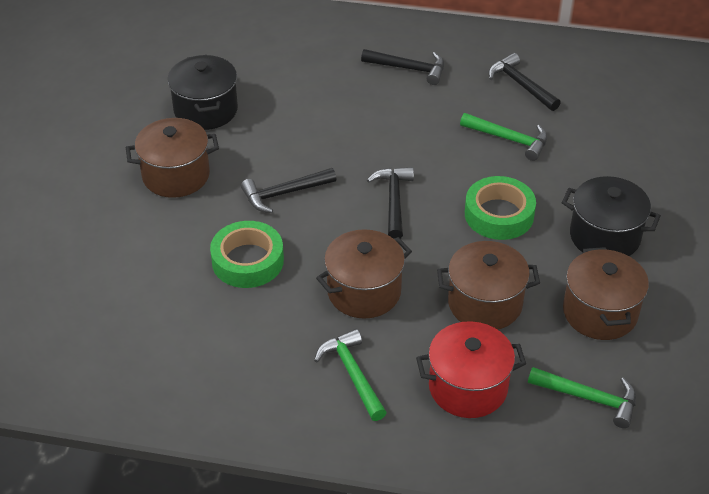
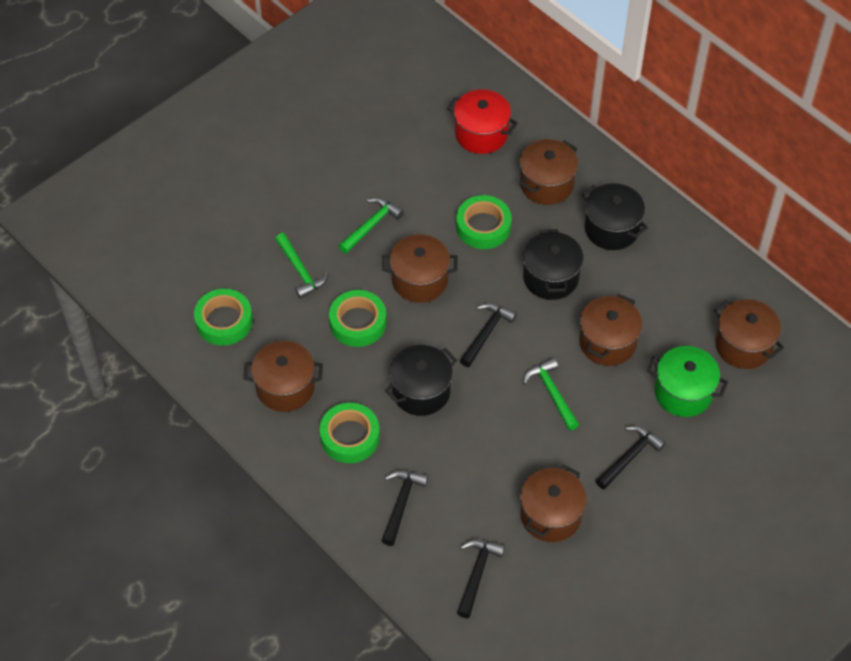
black pot: 2 -> 3
brown pot: 4 -> 6
green pot: 0 -> 1
green tape: 2 -> 4

